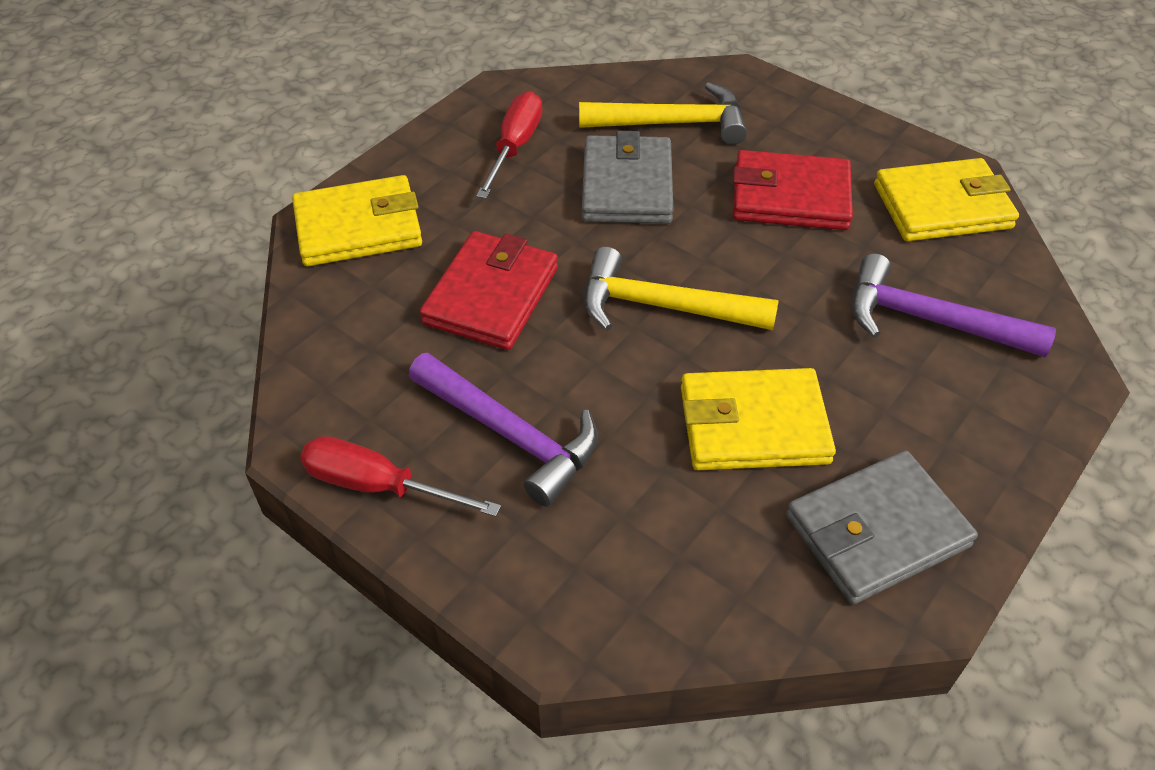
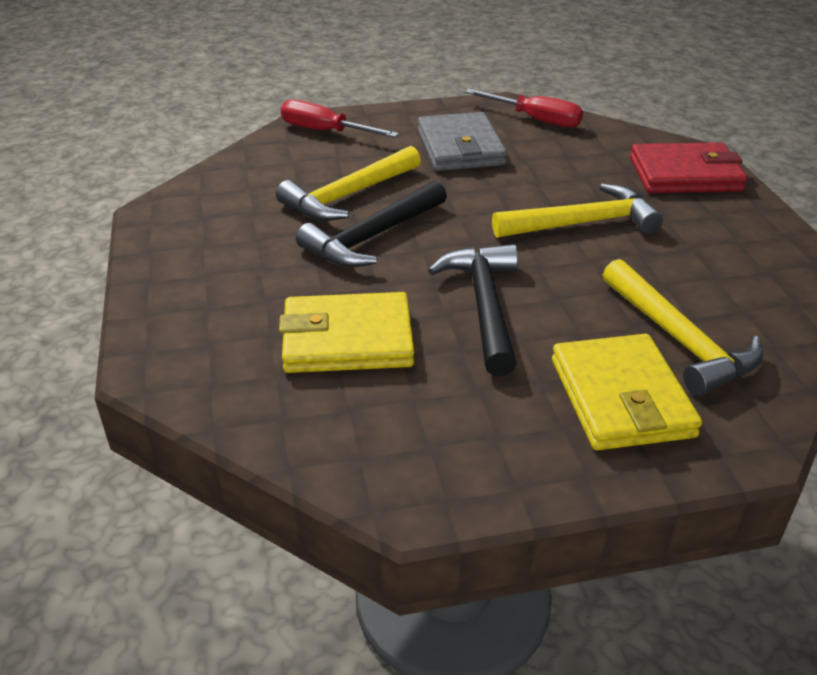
black hammer: 0 -> 2
grey wallet: 2 -> 1
purple hammer: 2 -> 0
red wallet: 2 -> 1
yellow hammer: 2 -> 3
yellow wallet: 3 -> 2

